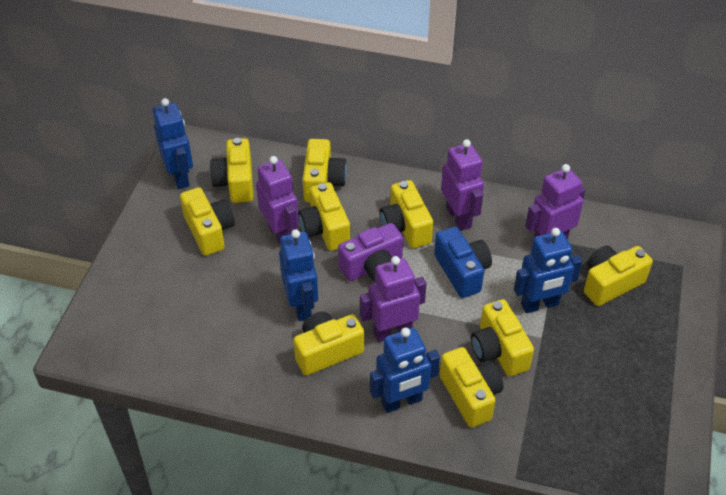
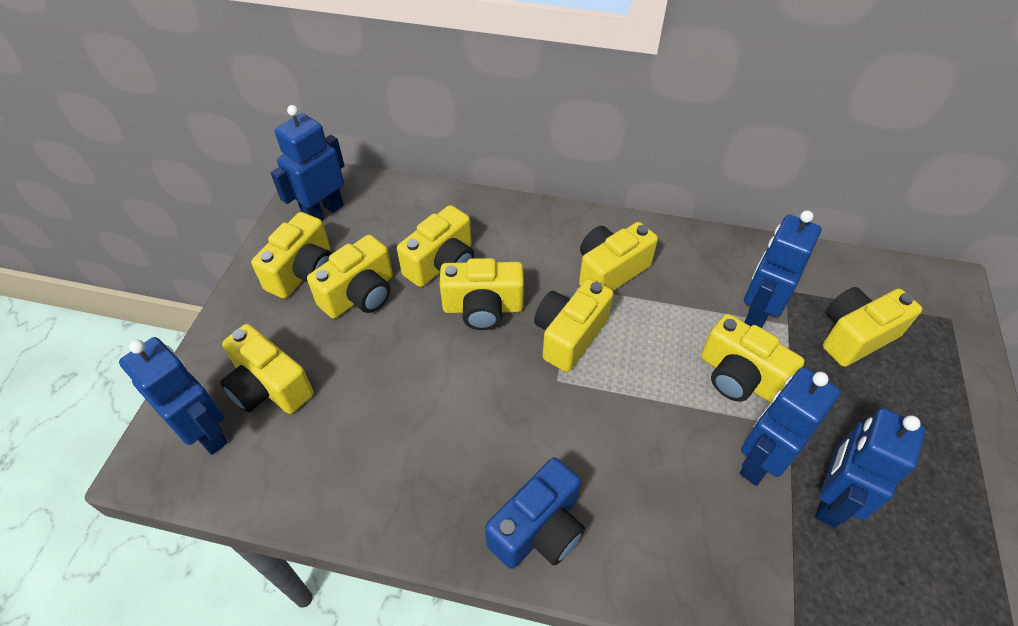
blue robot: 4 -> 5
purple camera: 1 -> 0
purple robot: 4 -> 0

